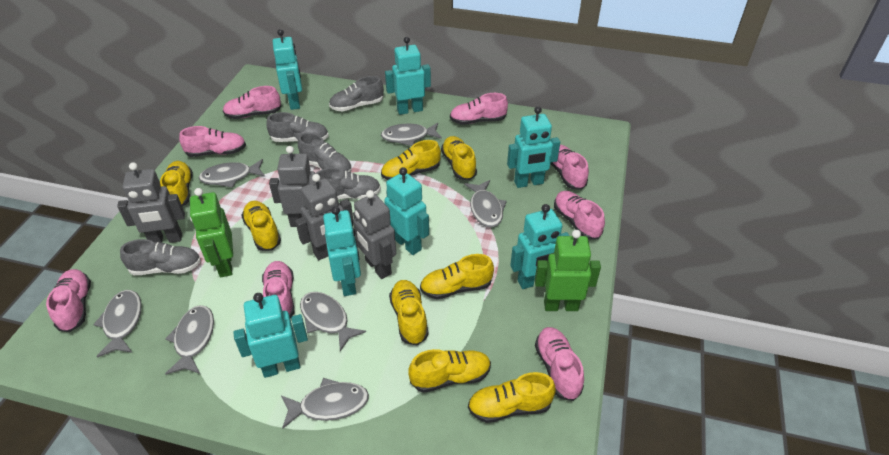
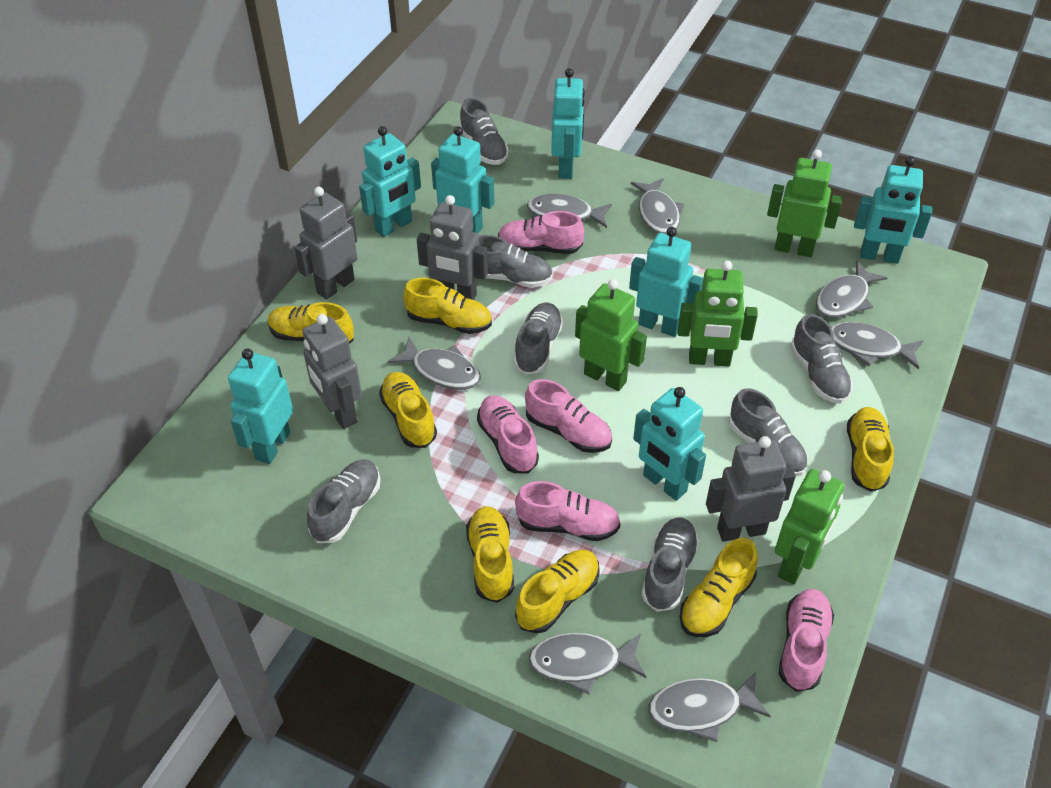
green robot: 2 -> 4
grey shoe: 5 -> 7
pink shoe: 8 -> 5
yellow shoe: 8 -> 7

